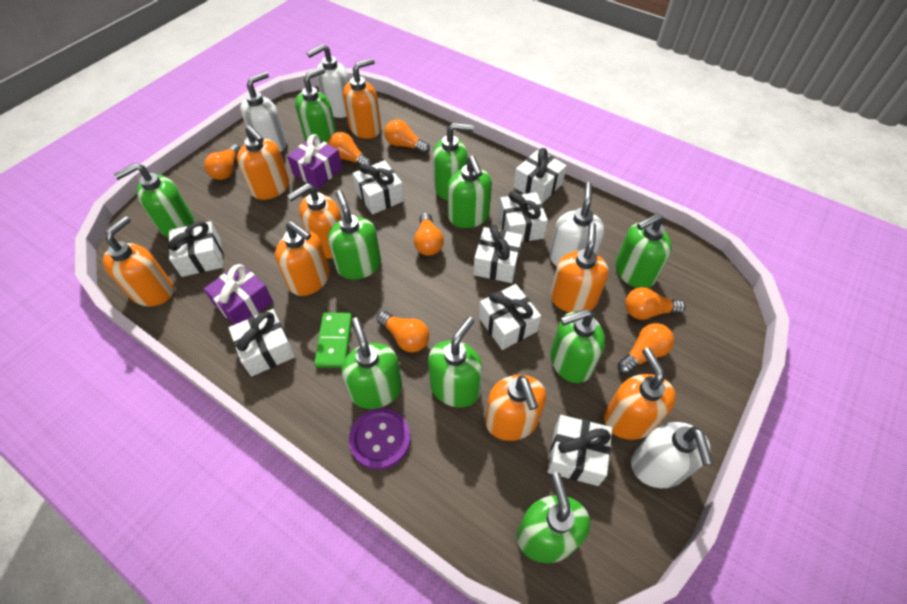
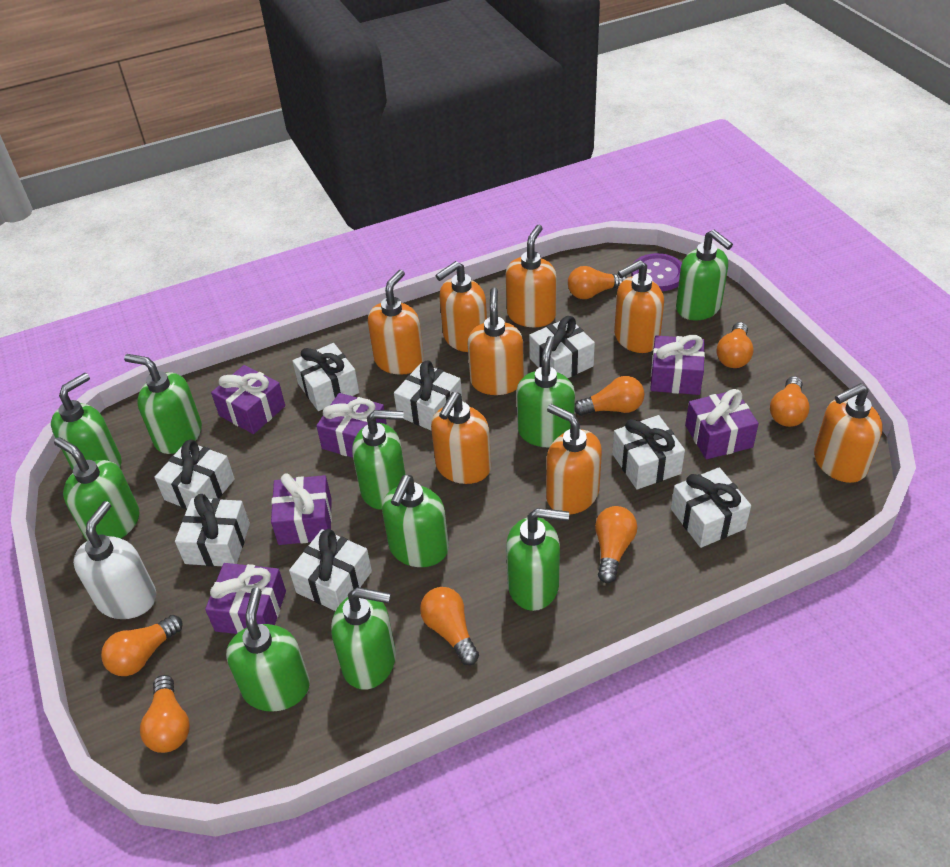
green domino: 1 -> 0
orange light bulb: 7 -> 8
purple gift: 2 -> 6
white soap dispenser: 4 -> 1

